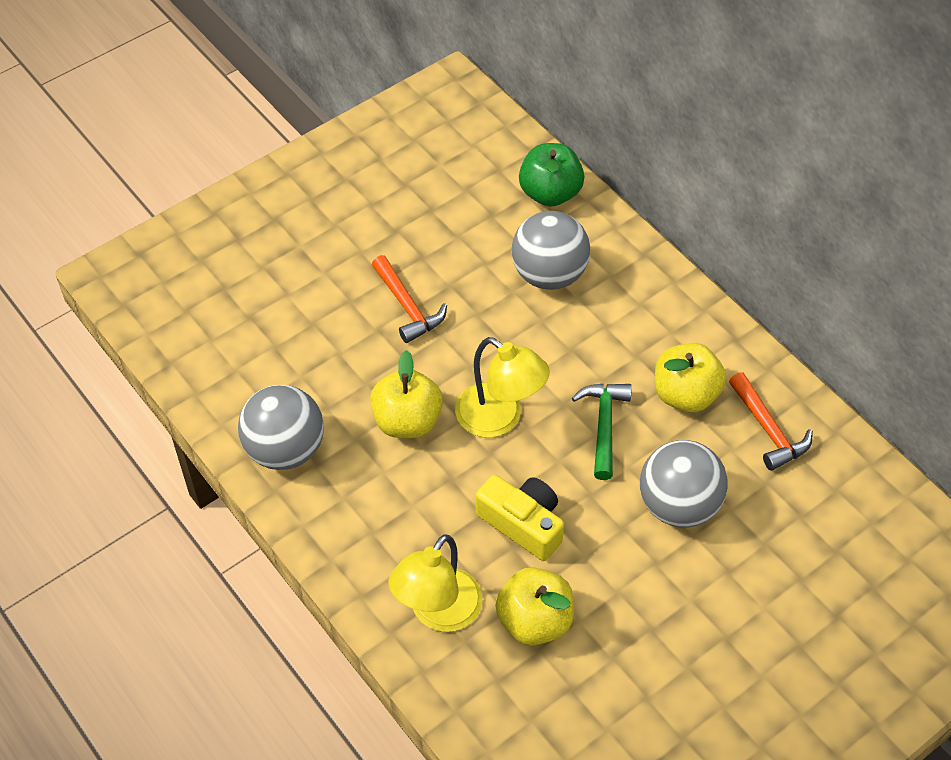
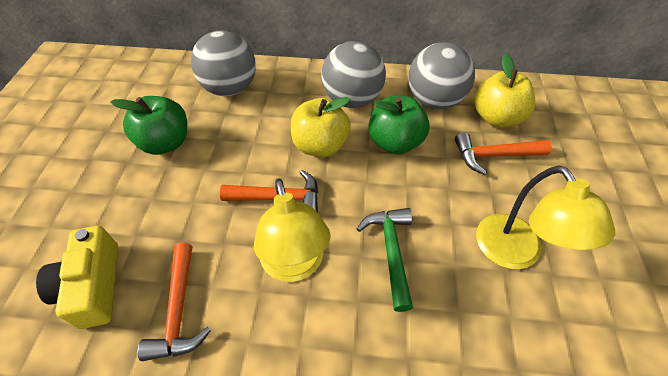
green apple: 1 -> 2
orange hammer: 2 -> 3
yellow apple: 3 -> 2

